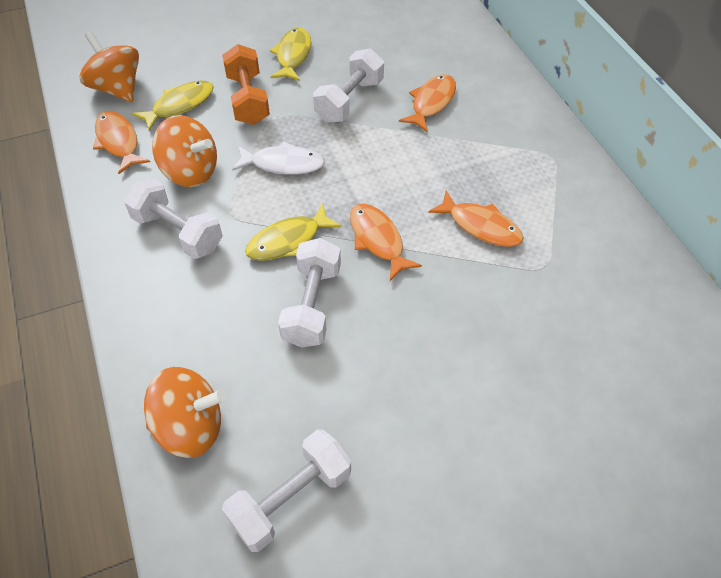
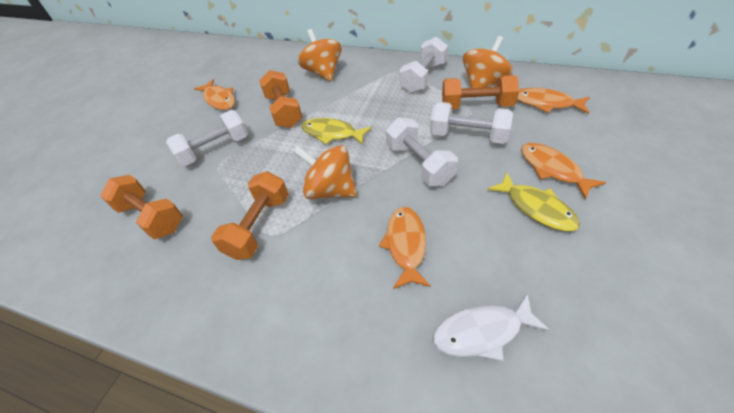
orange dumbbell: 1 -> 4
yellow fish: 3 -> 2

